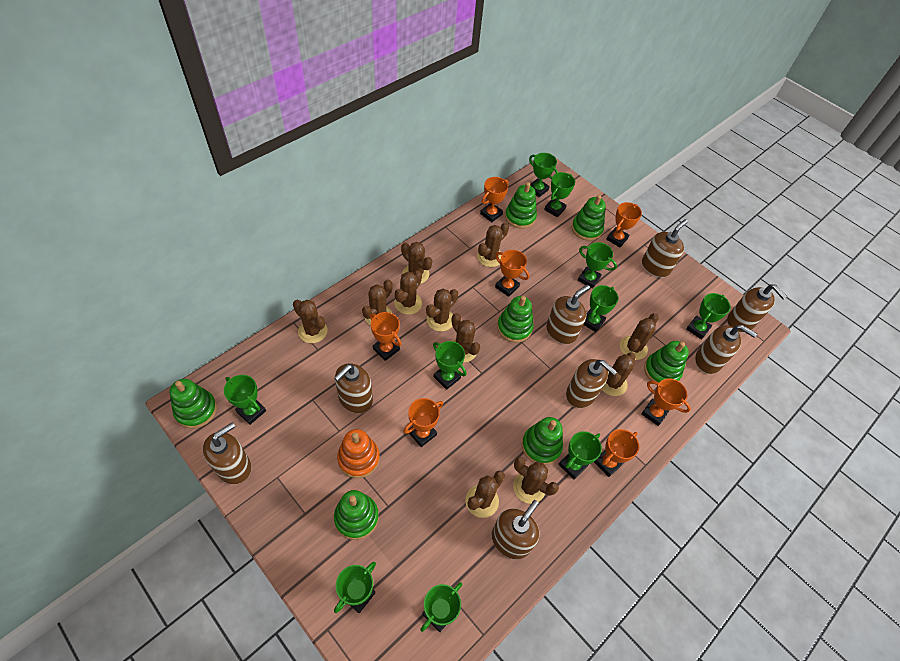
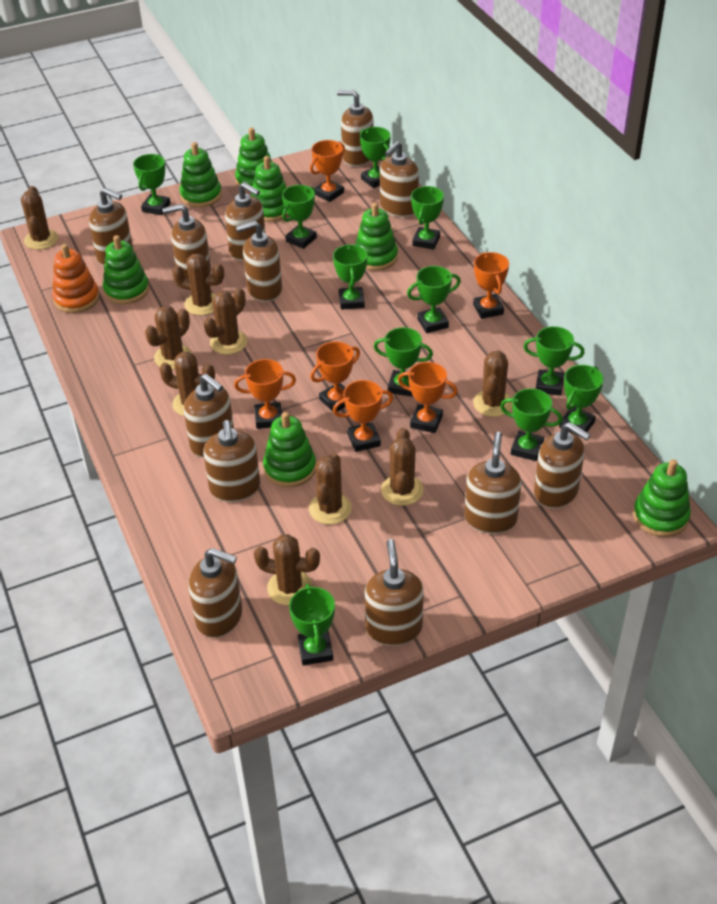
brown cactus: 11 -> 9
brown soap dispenser: 8 -> 12
green trophy: 10 -> 11
orange trophy: 7 -> 6

